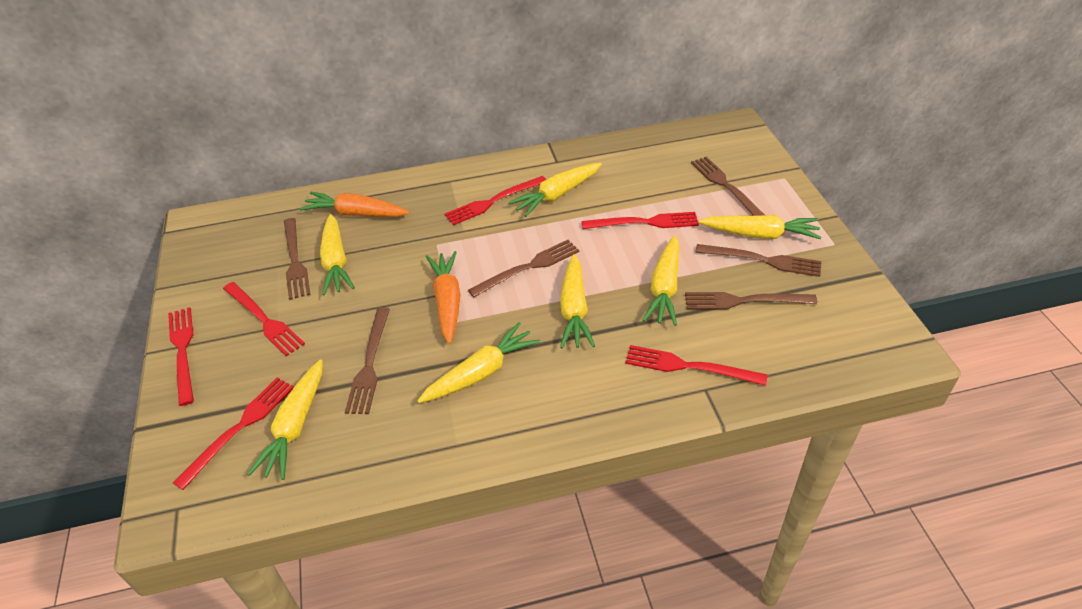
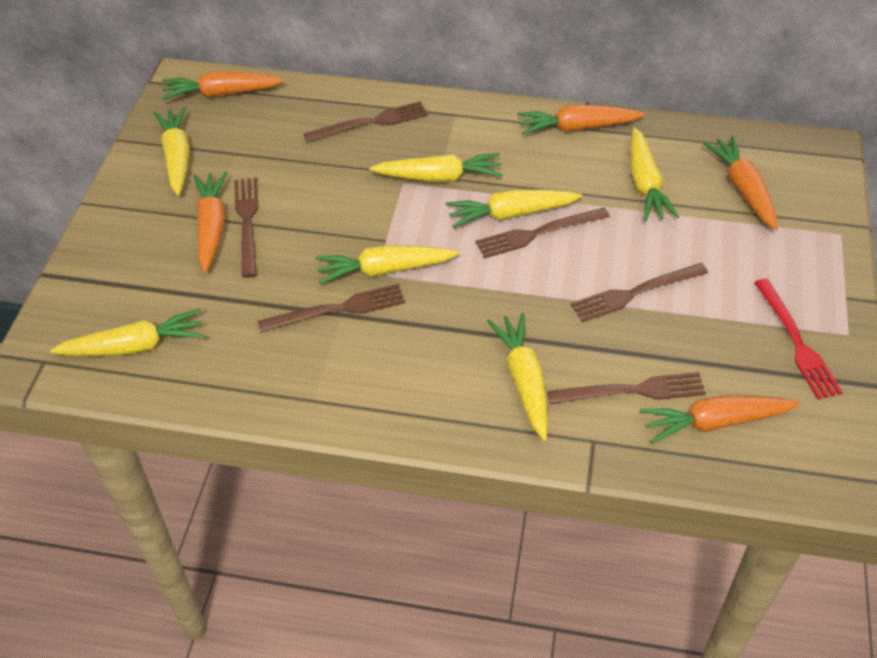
orange carrot: 2 -> 5
red fork: 6 -> 1

